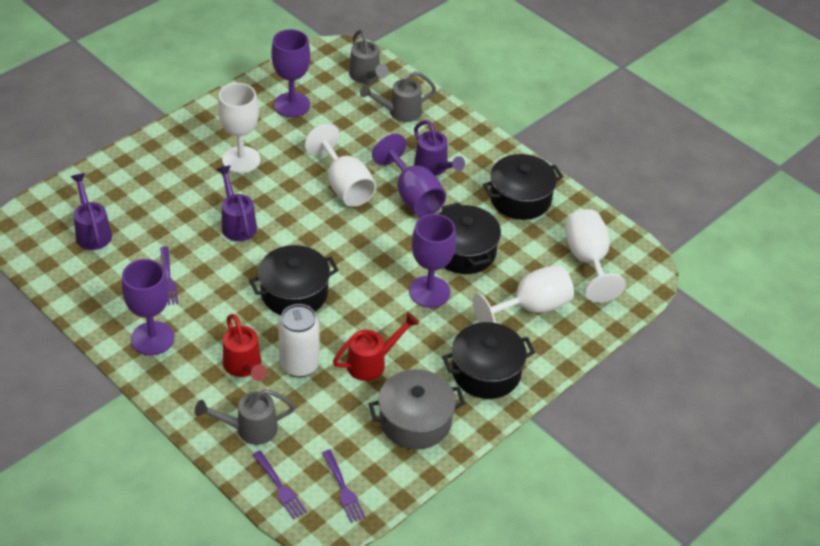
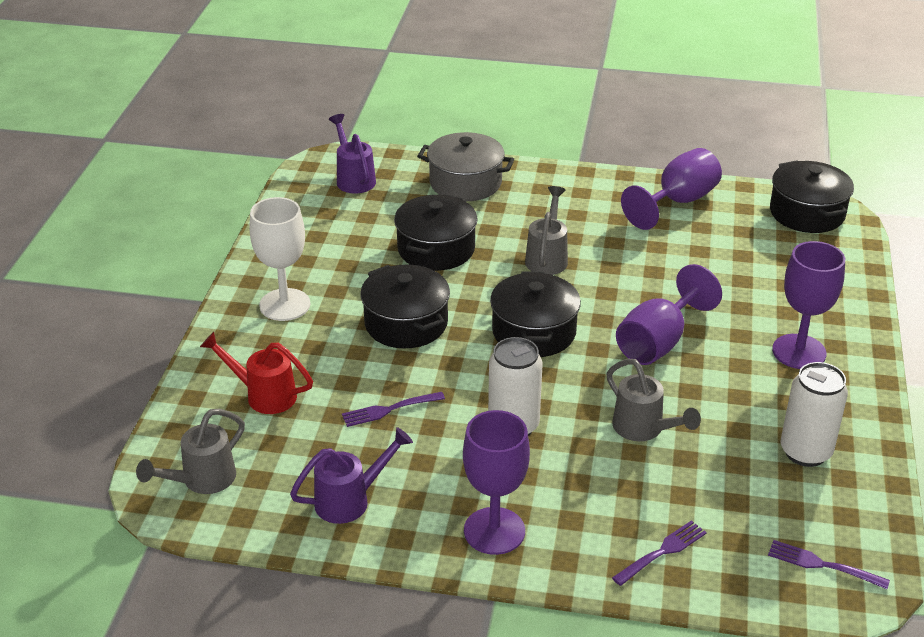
purple watering can: 3 -> 2
red watering can: 2 -> 1
white can: 1 -> 2
white goblet: 4 -> 1

